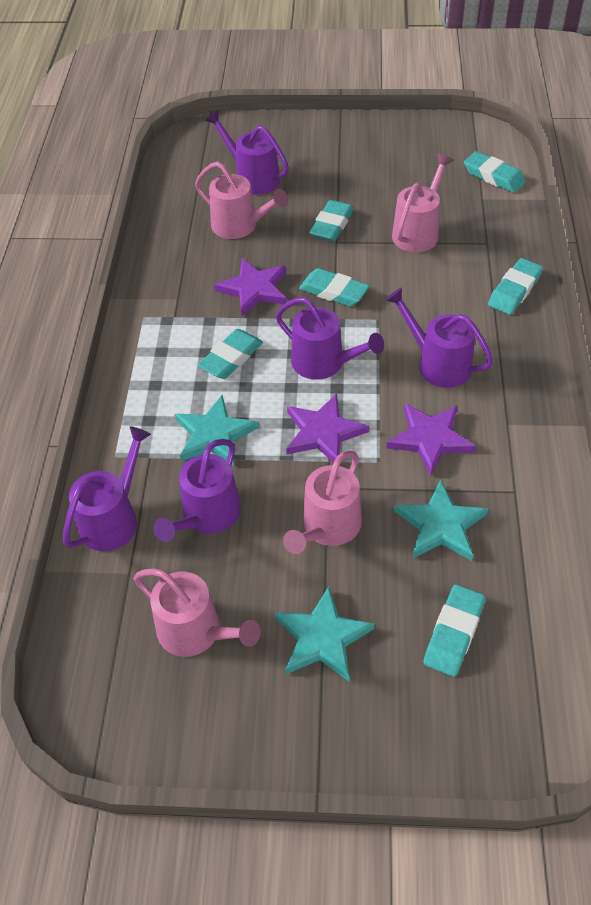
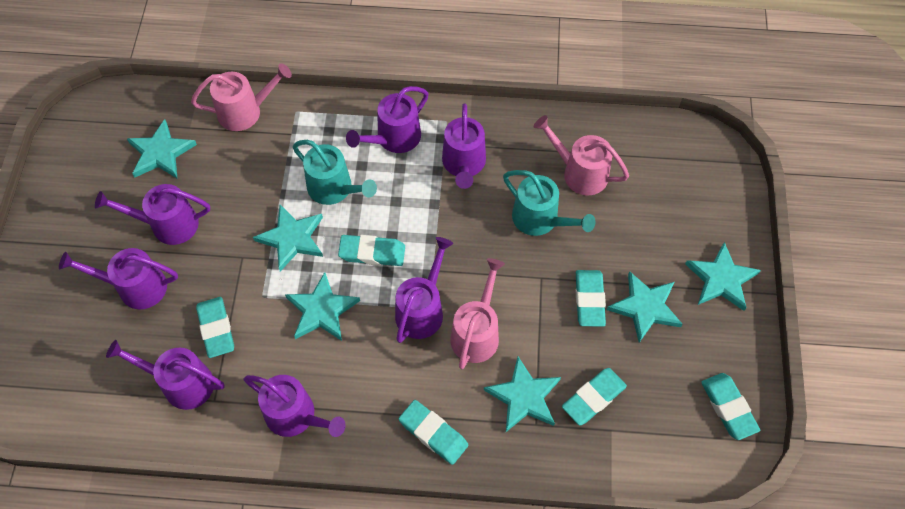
pink watering can: 4 -> 3
purple star: 3 -> 0
purple watering can: 5 -> 7
turquoise star: 3 -> 6
turquoise watering can: 0 -> 2

